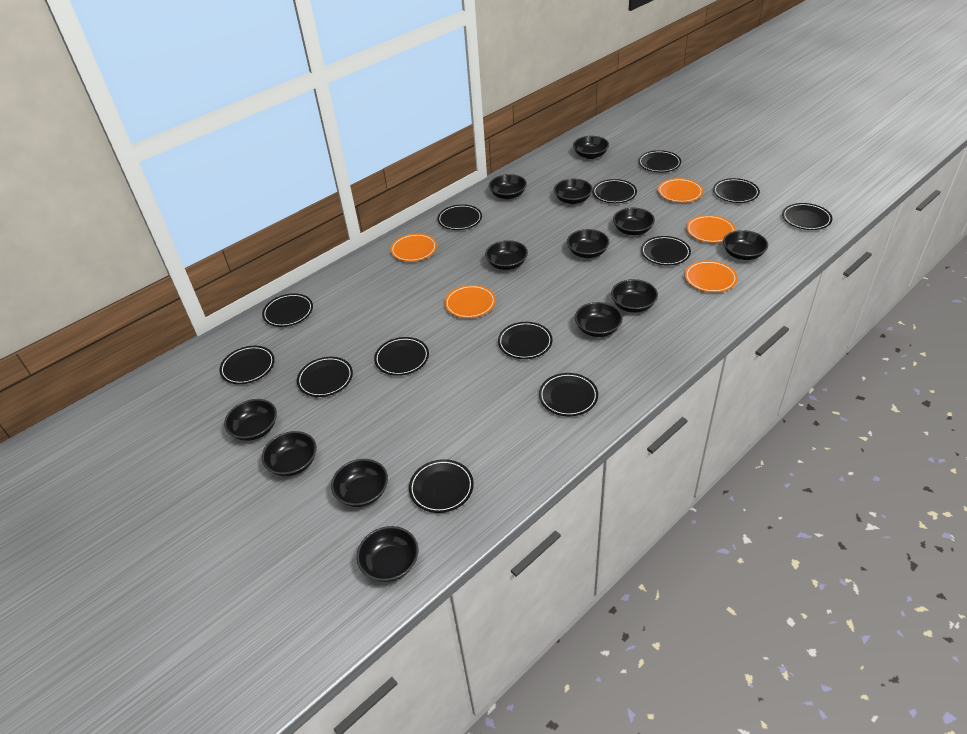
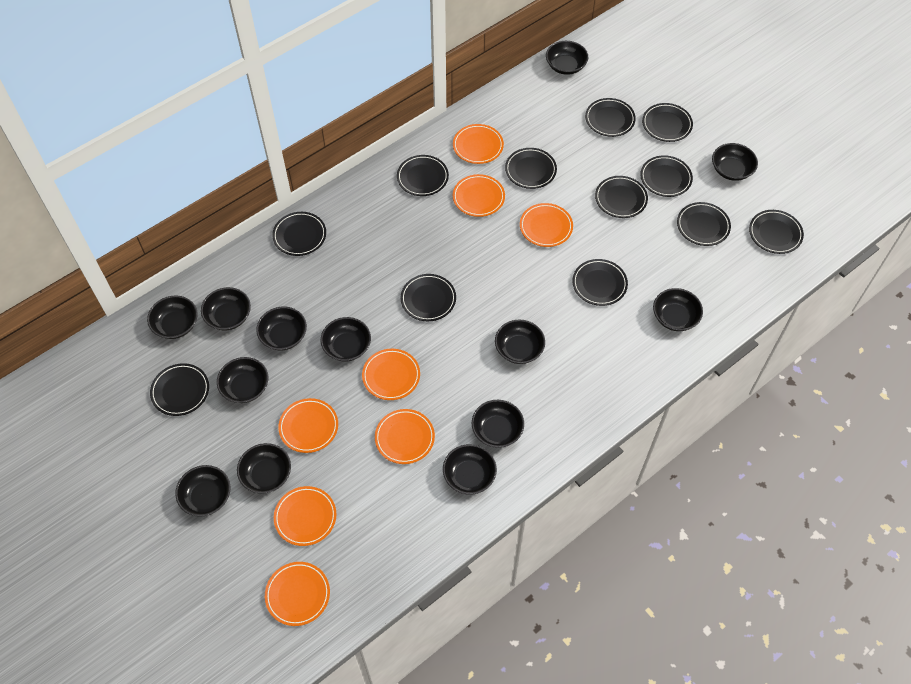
black plate: 13 -> 12
orange plate: 5 -> 8

